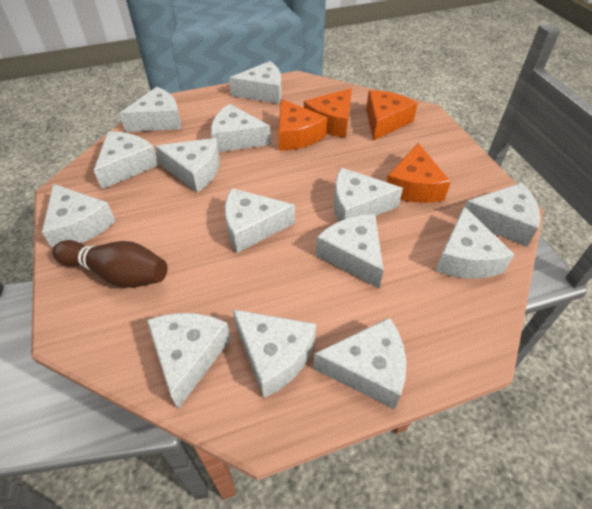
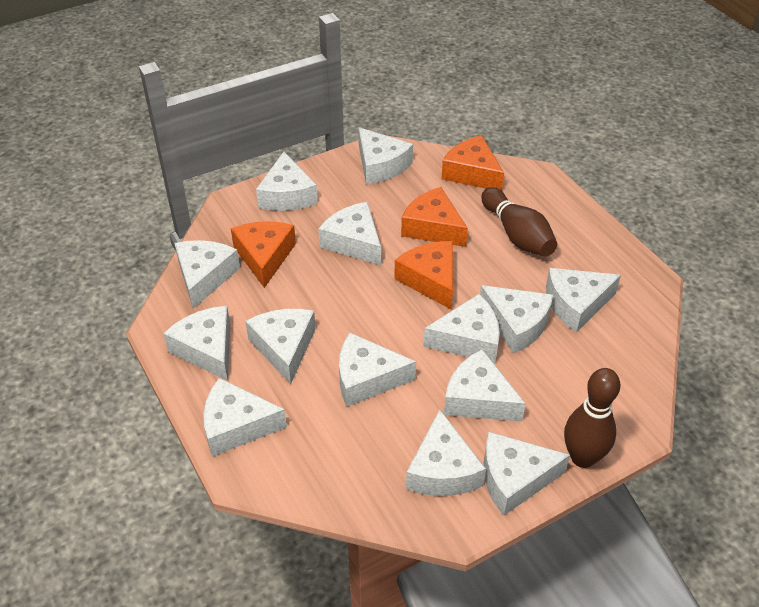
brown bowling pin: 1 -> 2

